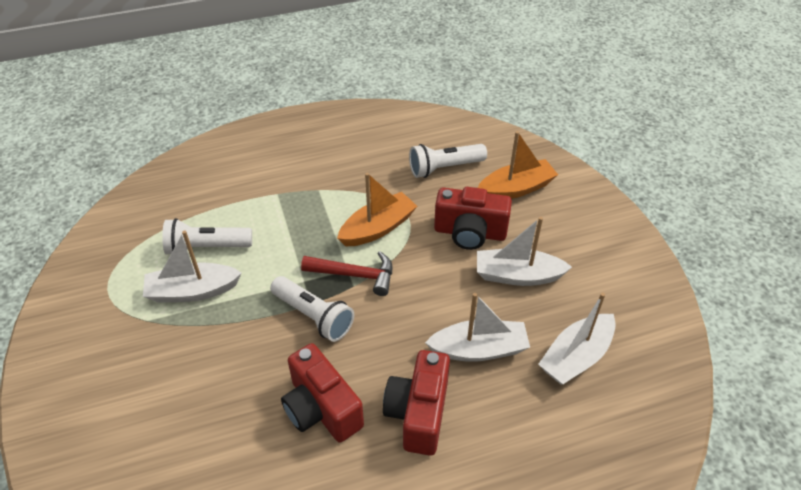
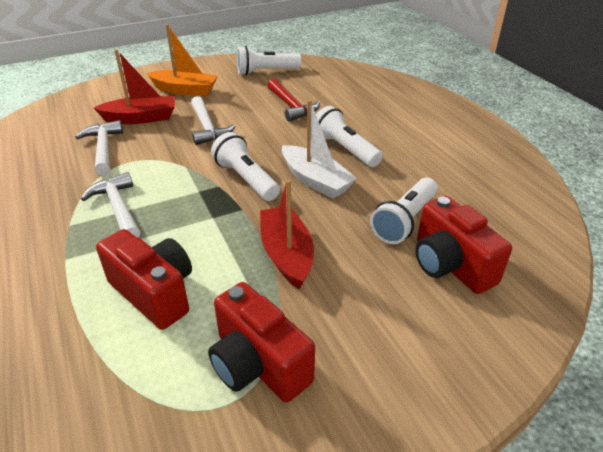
orange boat: 2 -> 1
red boat: 0 -> 2
white boat: 4 -> 1
white flashlight: 3 -> 4
white hammer: 0 -> 3

